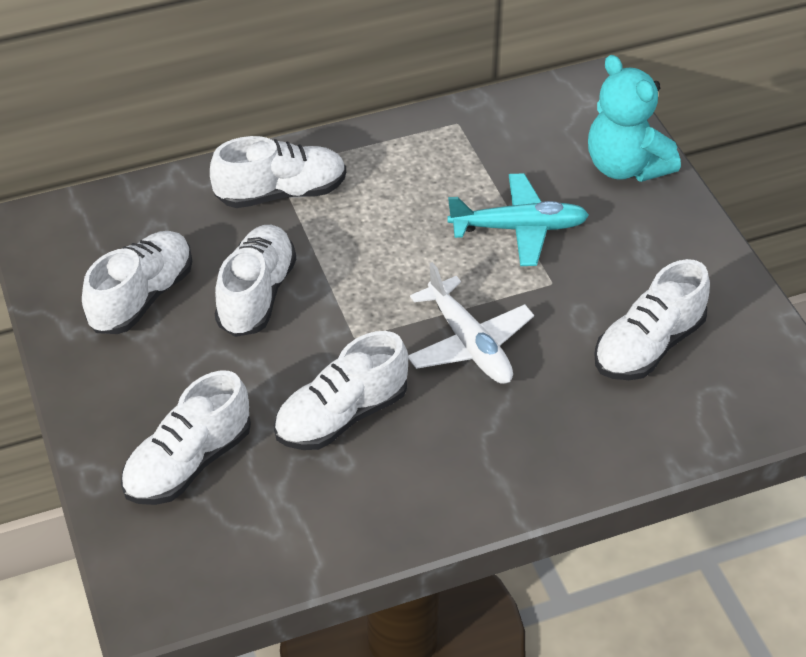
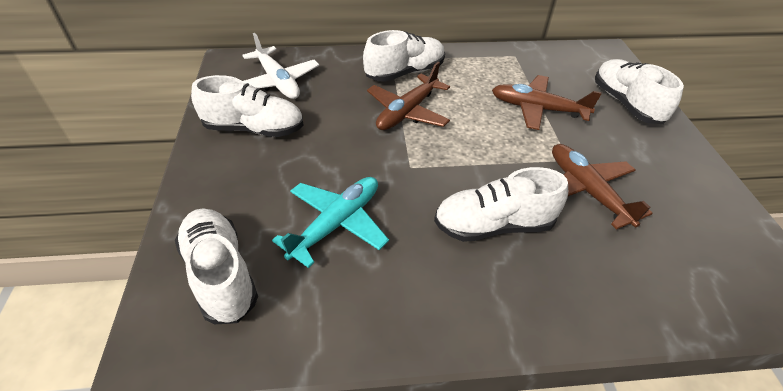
brown plane: 0 -> 3
turquoise teddy bear: 1 -> 0
white shoe: 6 -> 5

